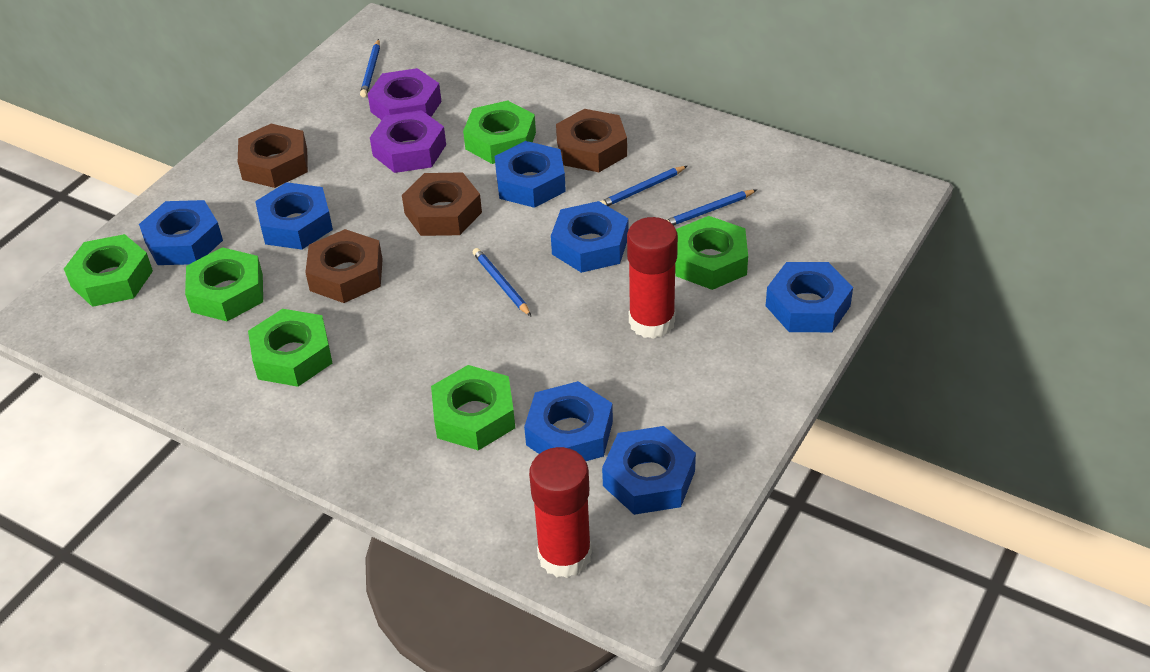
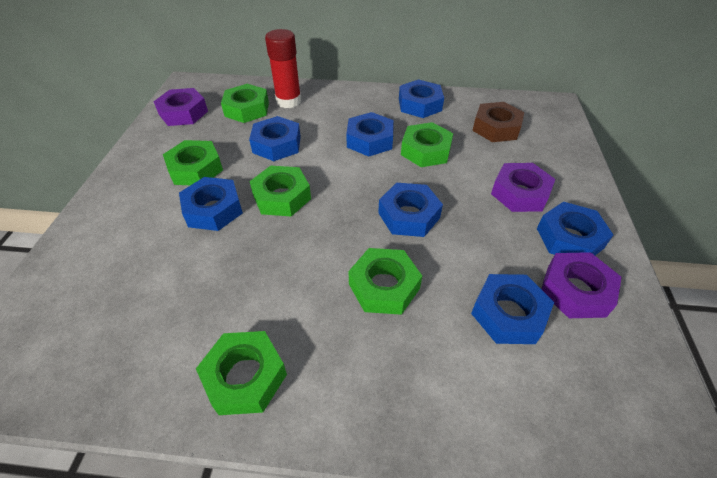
blue pencil: 4 -> 0
brown nut: 4 -> 1
purple nut: 2 -> 3
red glue stick: 2 -> 1

